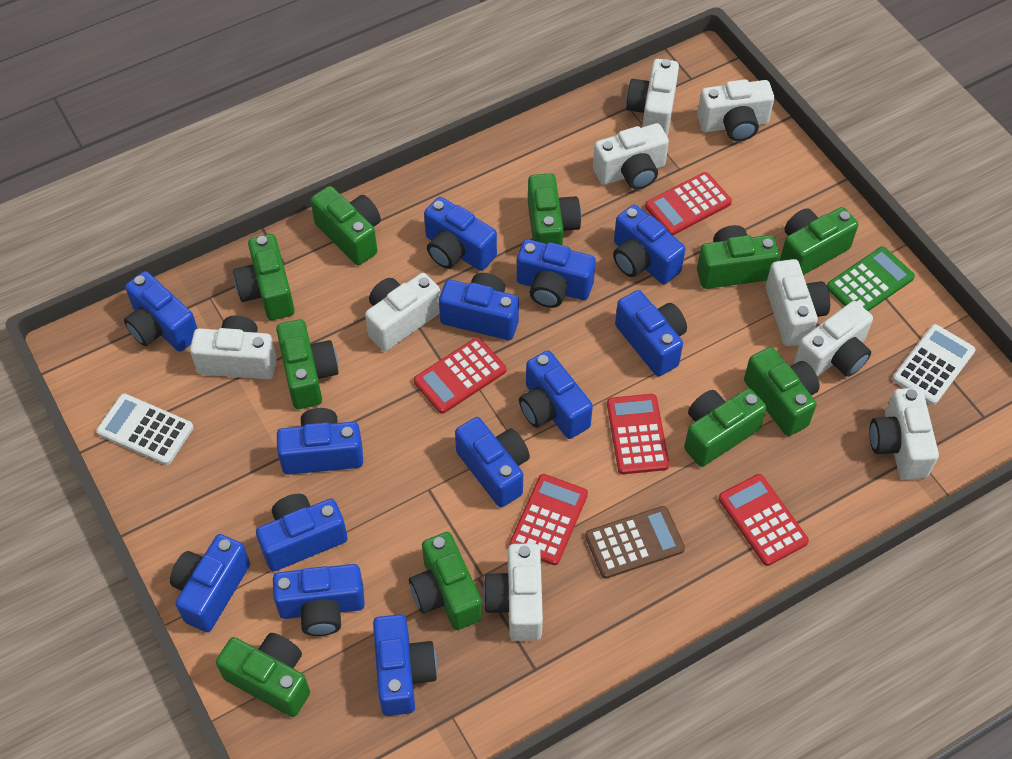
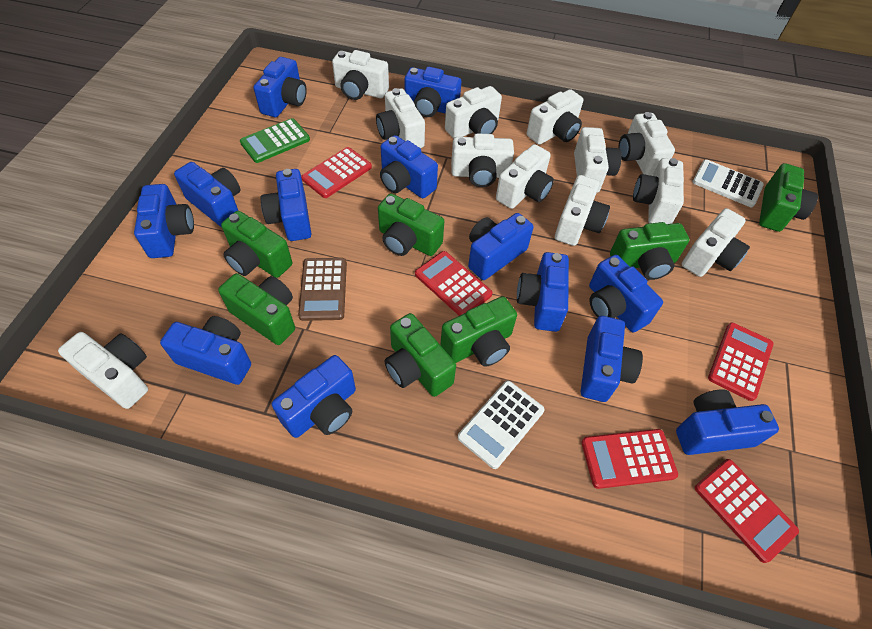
green camera: 10 -> 7
white camera: 9 -> 12

